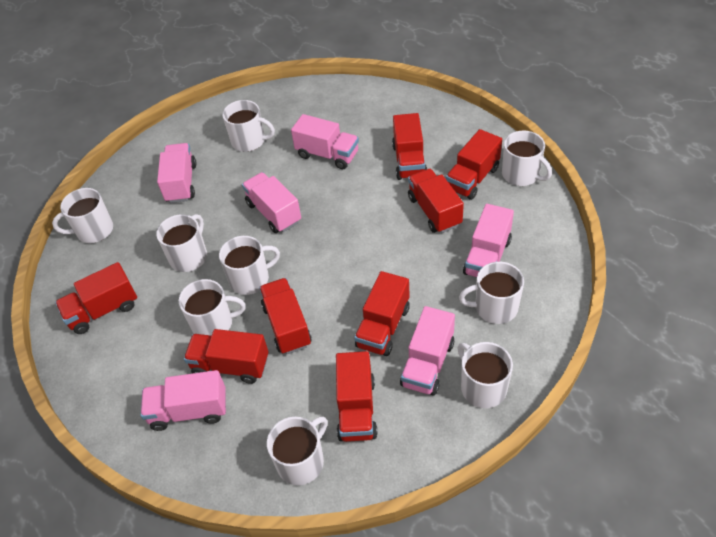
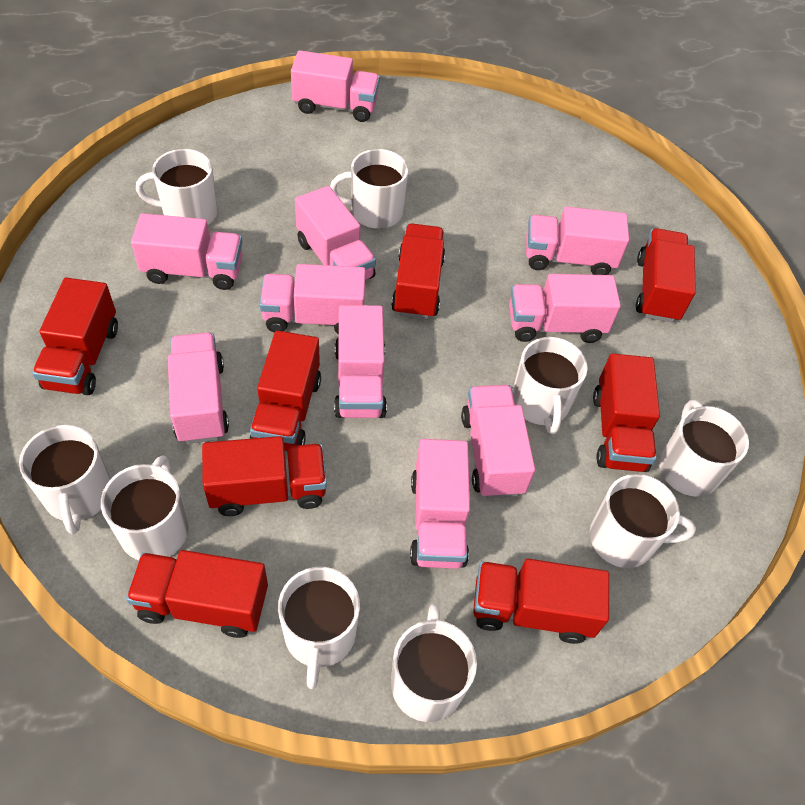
pink truck: 6 -> 10

